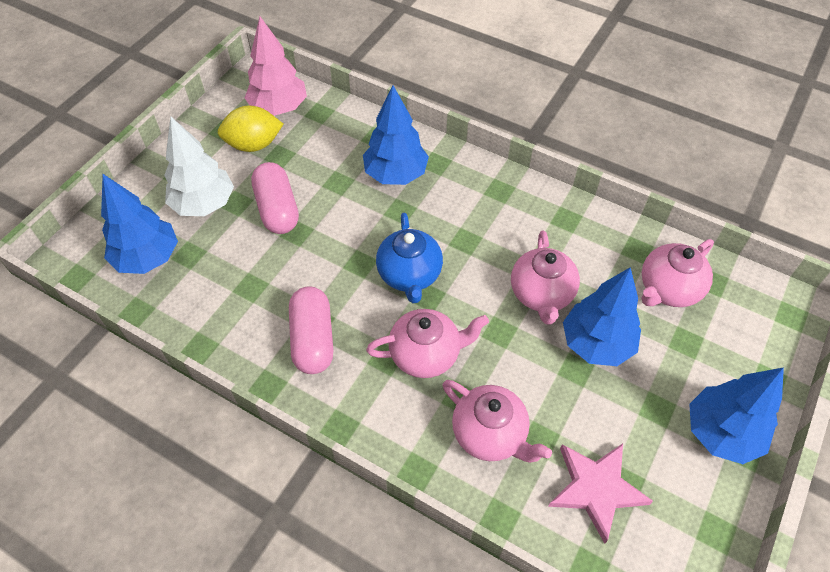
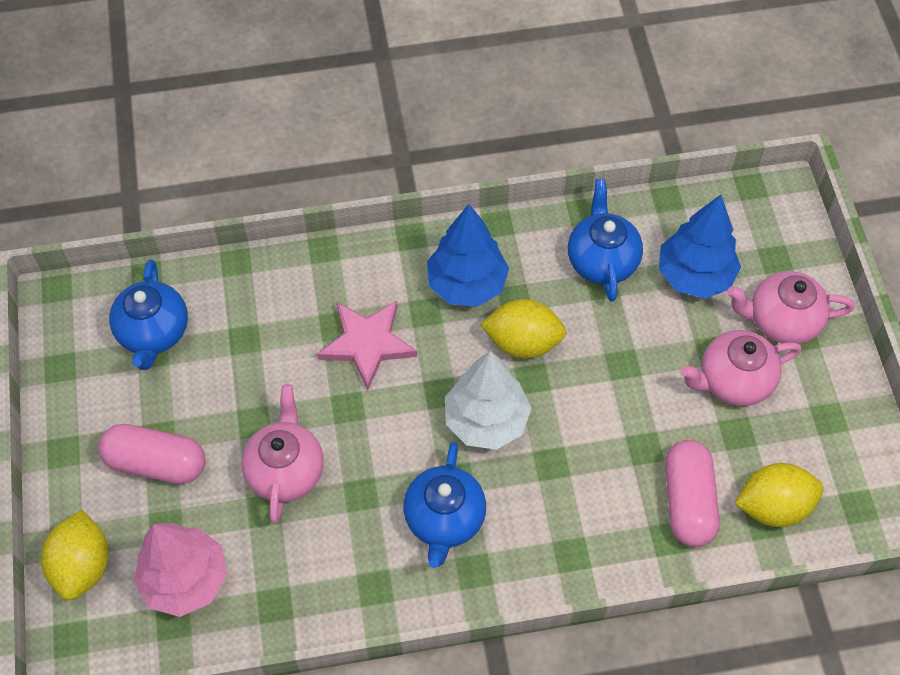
blue teapot: 1 -> 3
blue tree: 4 -> 2
pink teapot: 4 -> 3
yellow lemon: 1 -> 3

